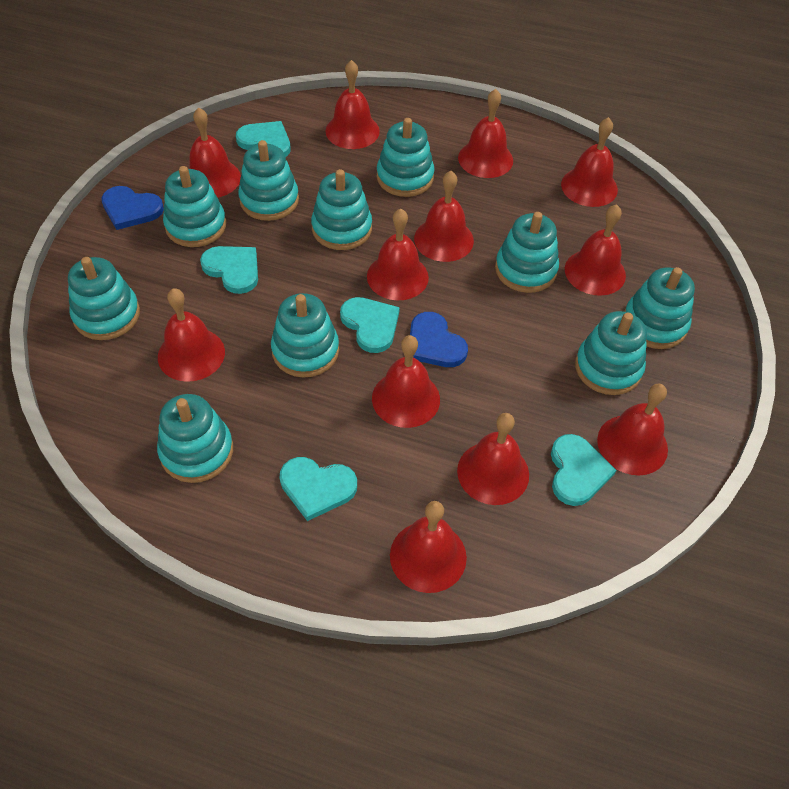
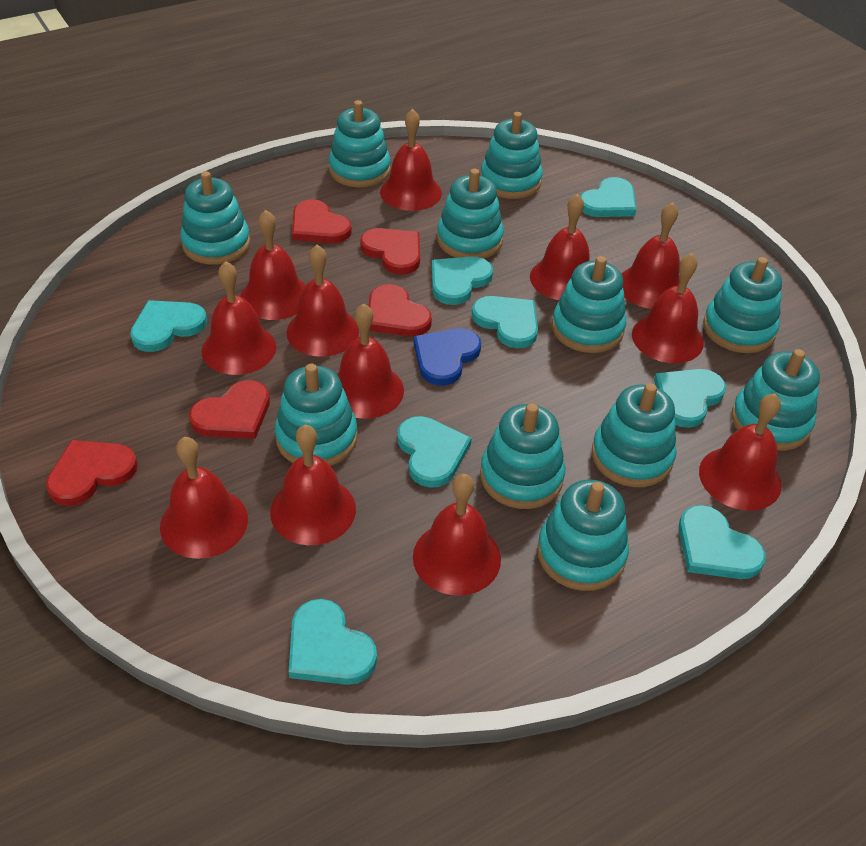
blue heart: 2 -> 1
red heart: 0 -> 5
turquoise heart: 5 -> 8
turquoise stacking toy: 10 -> 11

